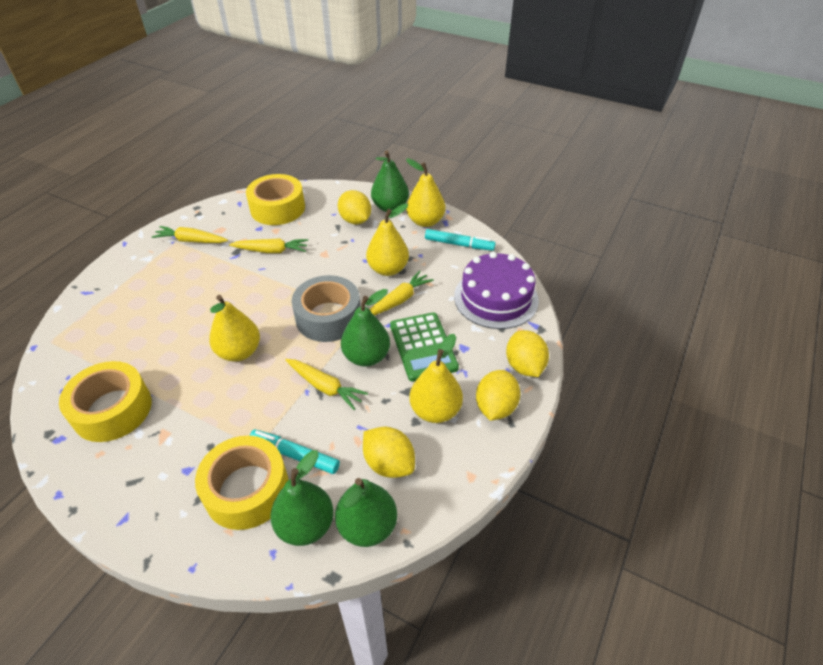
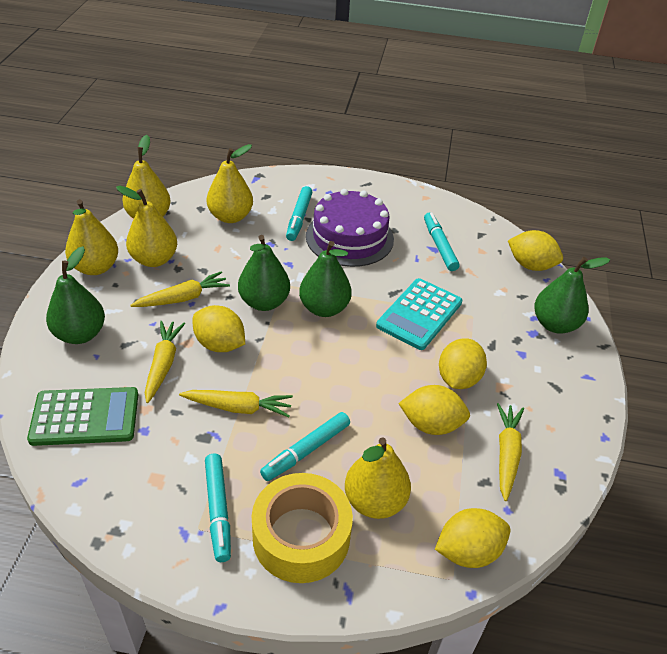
grey tape: 1 -> 0
turquoise calculator: 0 -> 1
turquoise marker: 2 -> 4
yellow lemon: 4 -> 5
yellow pear: 4 -> 5
yellow tape: 3 -> 1

